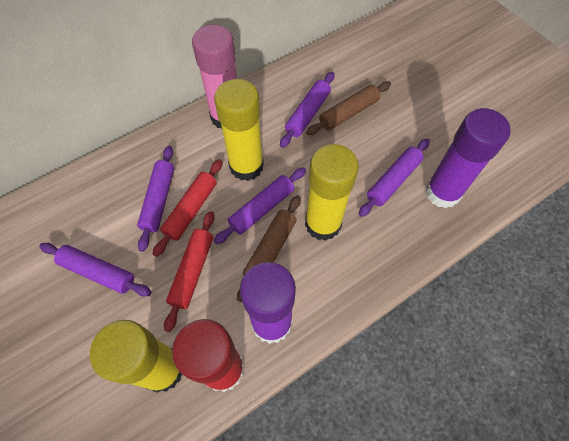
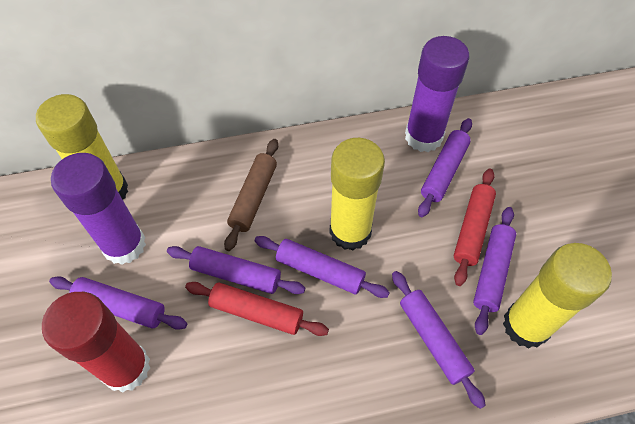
brown rolling pin: 2 -> 1
pink glue stick: 1 -> 0
purple rolling pin: 5 -> 6

